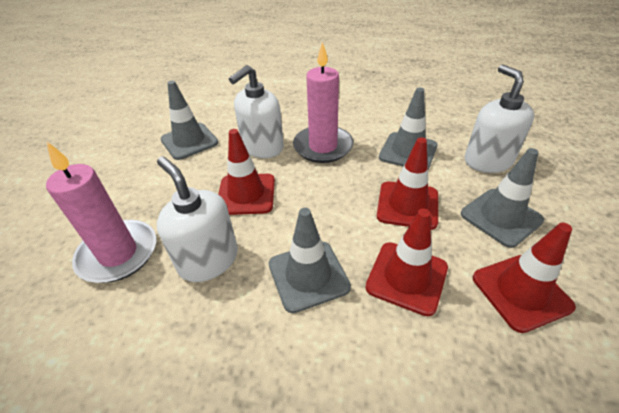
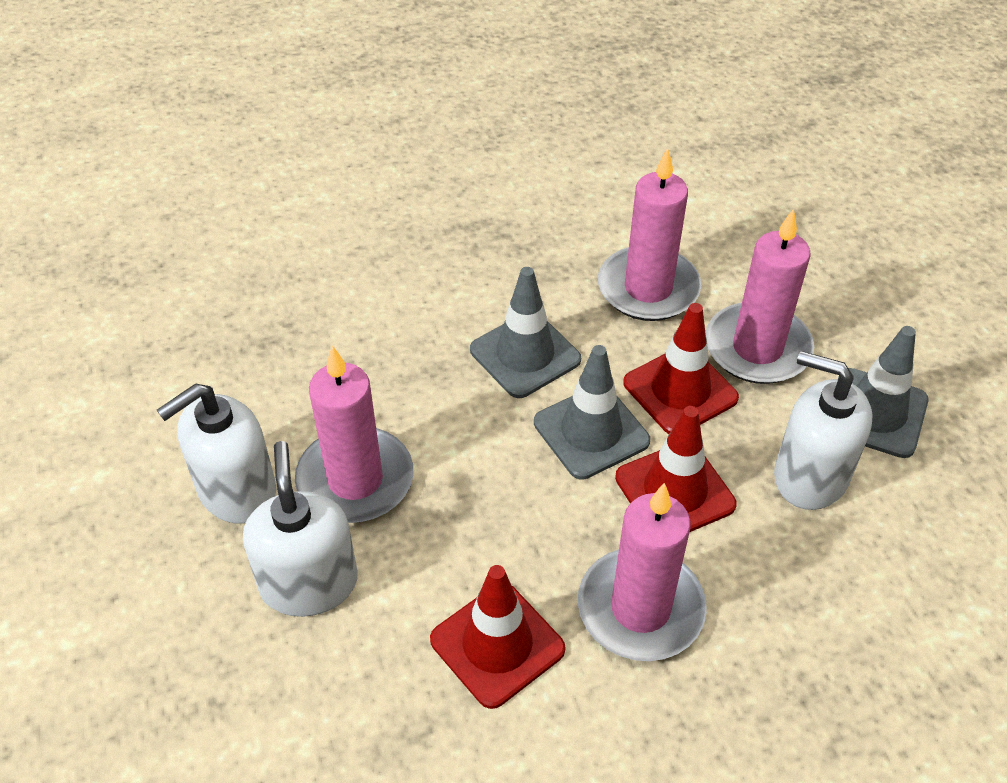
grey traffic cone: 4 -> 3
pink candle: 2 -> 4
red traffic cone: 4 -> 3

